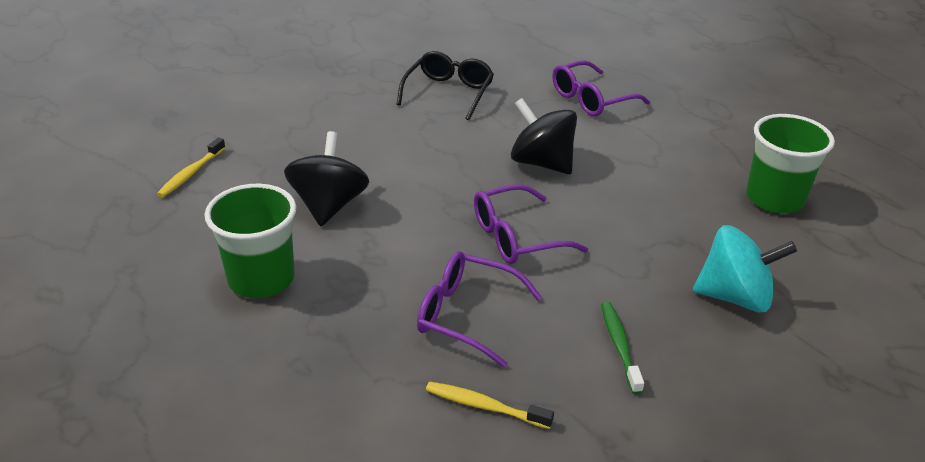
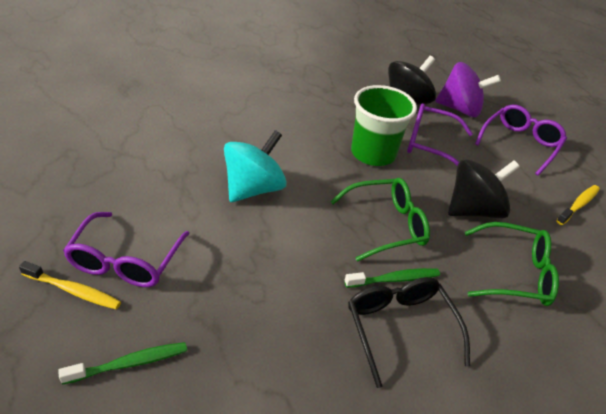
green cup: 2 -> 1
green glasses: 0 -> 2
green toothbrush: 1 -> 2
purple spinning top: 0 -> 1

